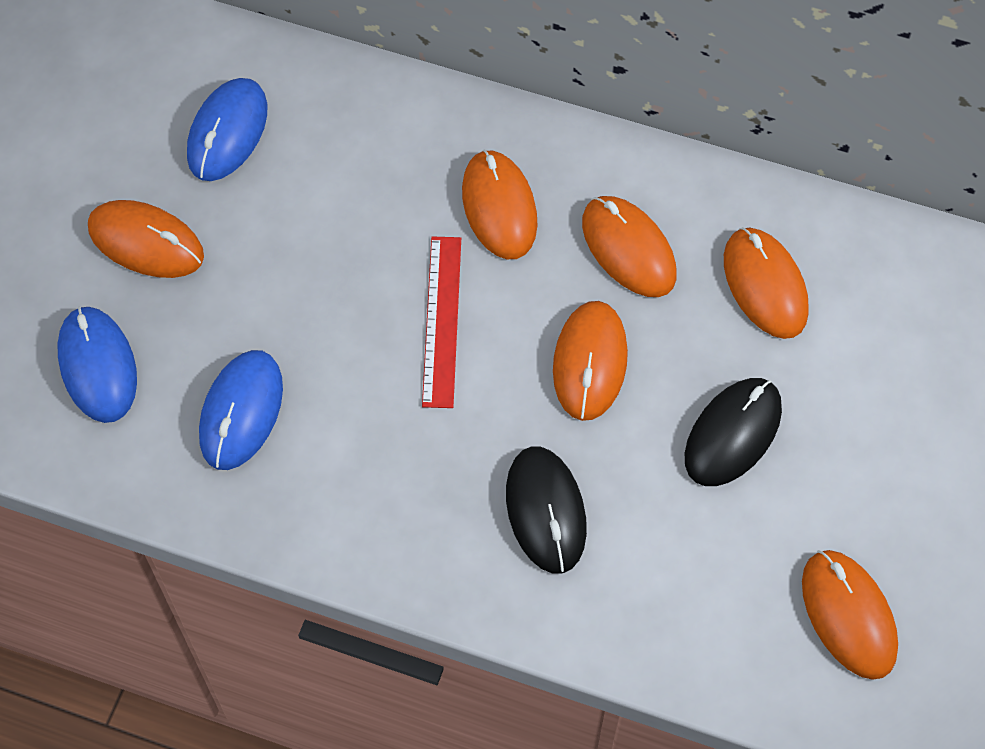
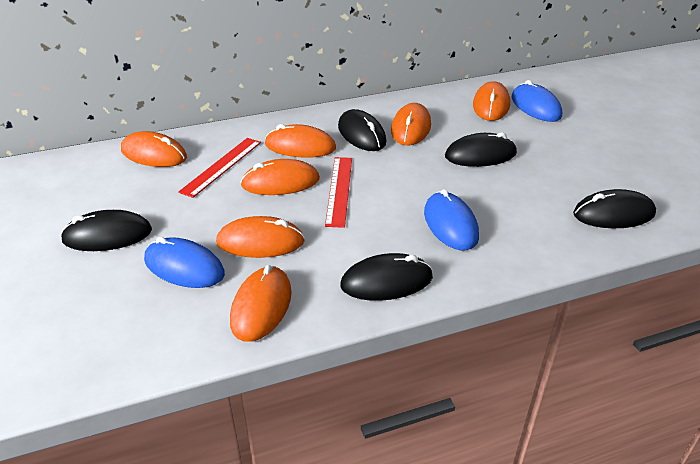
black mouse: 2 -> 5
orange mouse: 6 -> 7
red ruler: 1 -> 2

